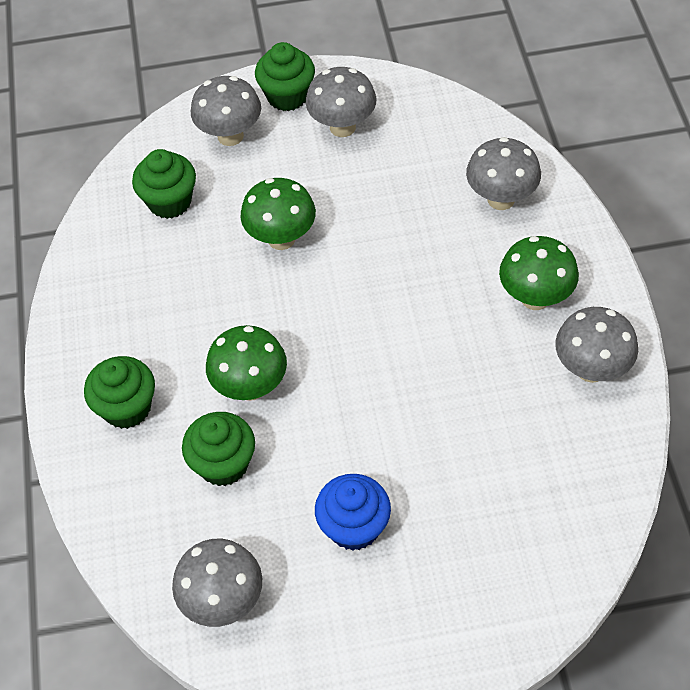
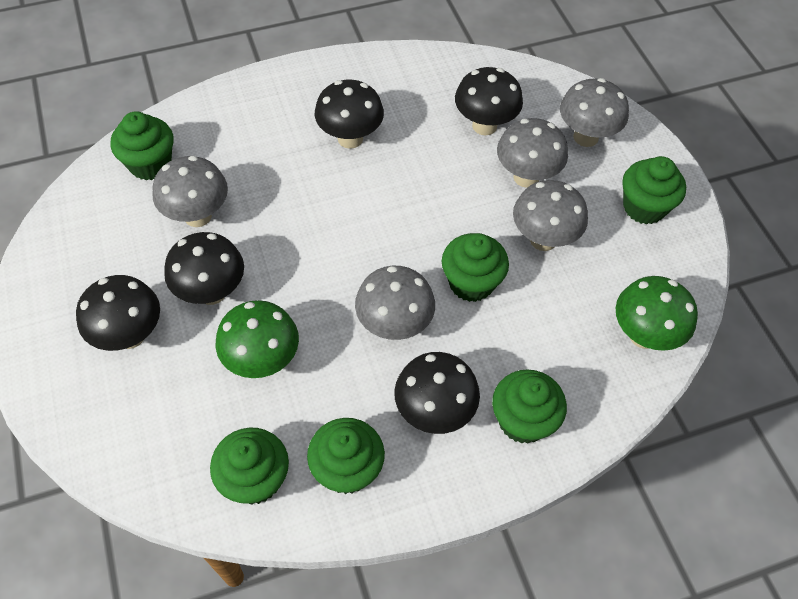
black mushroom: 0 -> 5
blue cupcake: 1 -> 0
green cupcake: 4 -> 6
green mushroom: 3 -> 2

